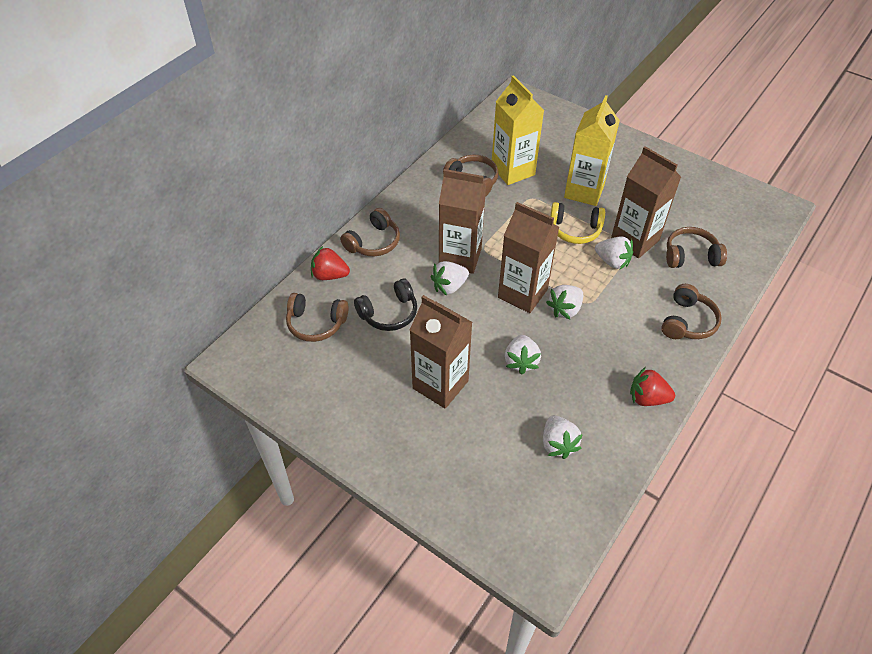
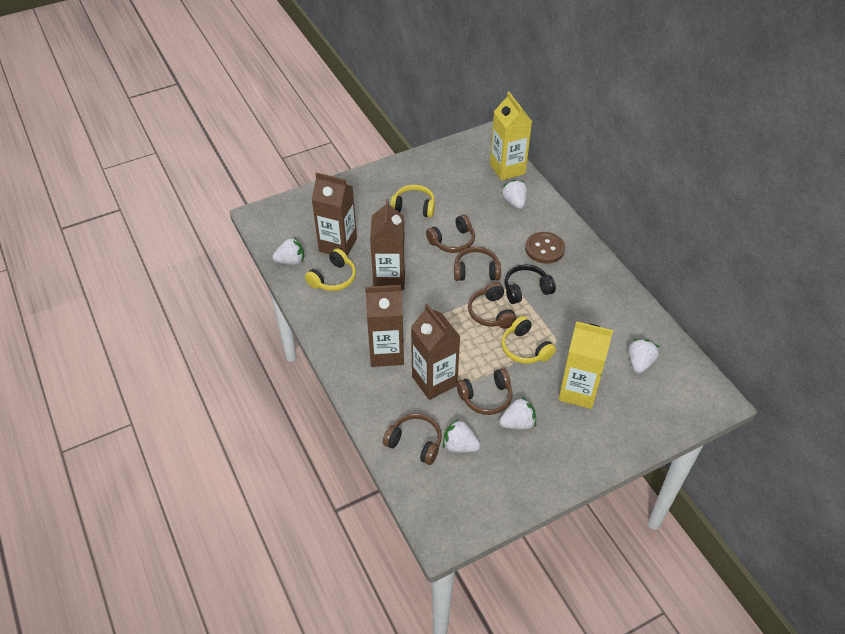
brown button: 0 -> 1
red strawberry: 2 -> 0
yellow headphones: 1 -> 3

